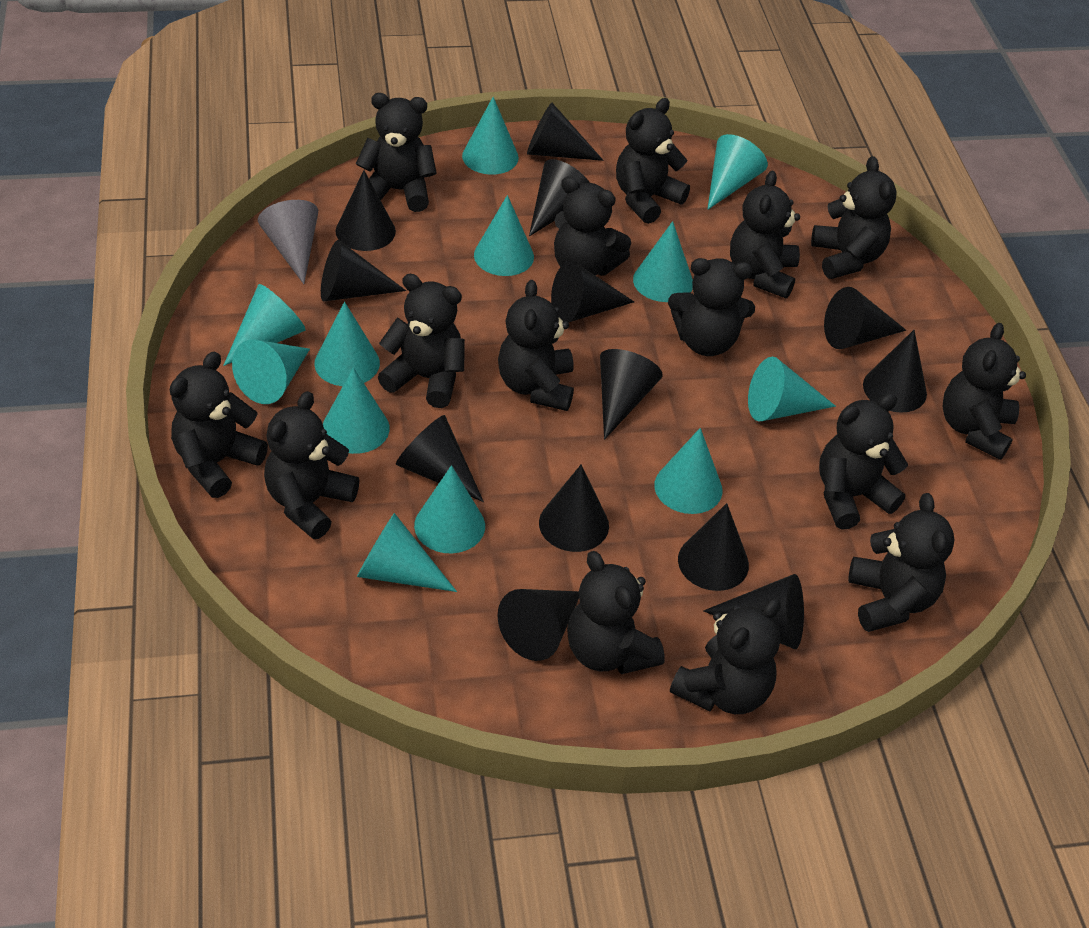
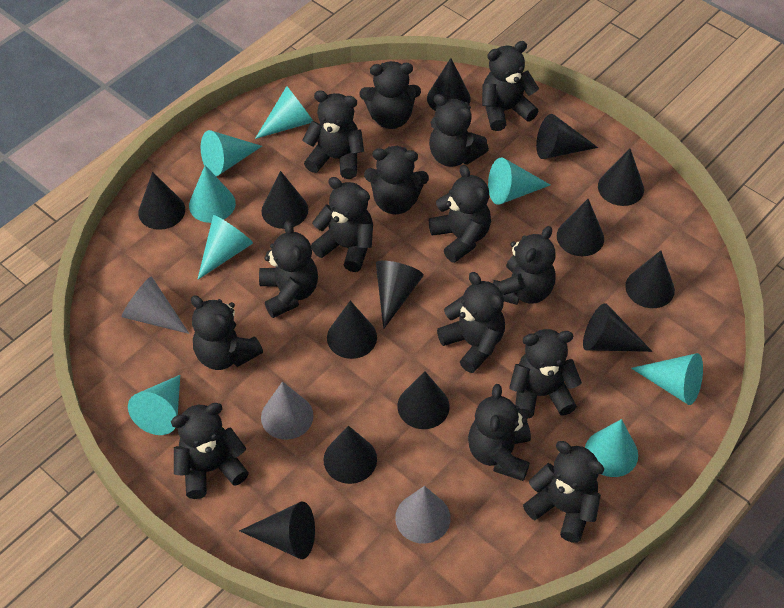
grey cone: 1 -> 3
turquoise cone: 12 -> 8

